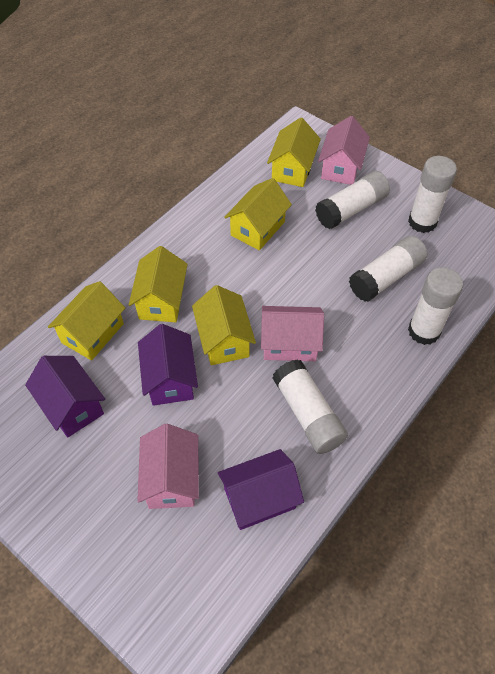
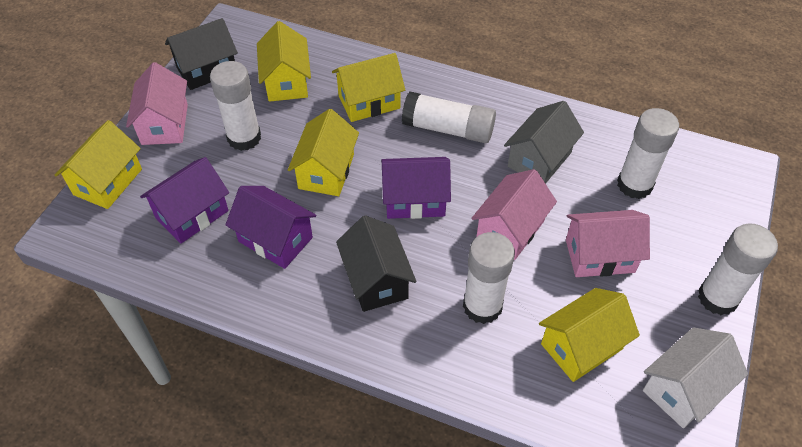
black house: 0 -> 2
grey house: 0 -> 1
white house: 0 -> 1

